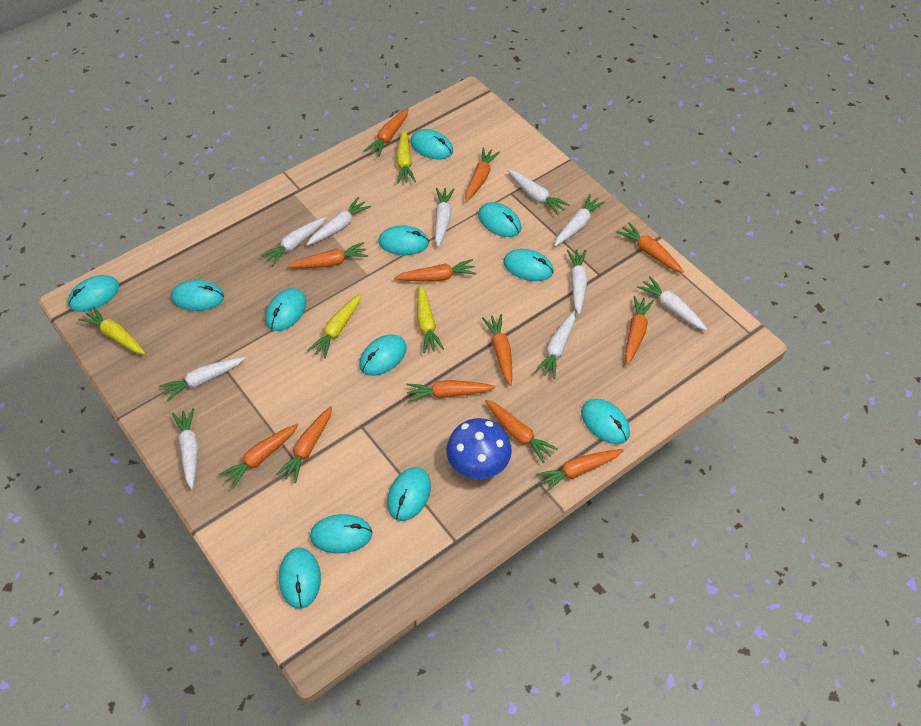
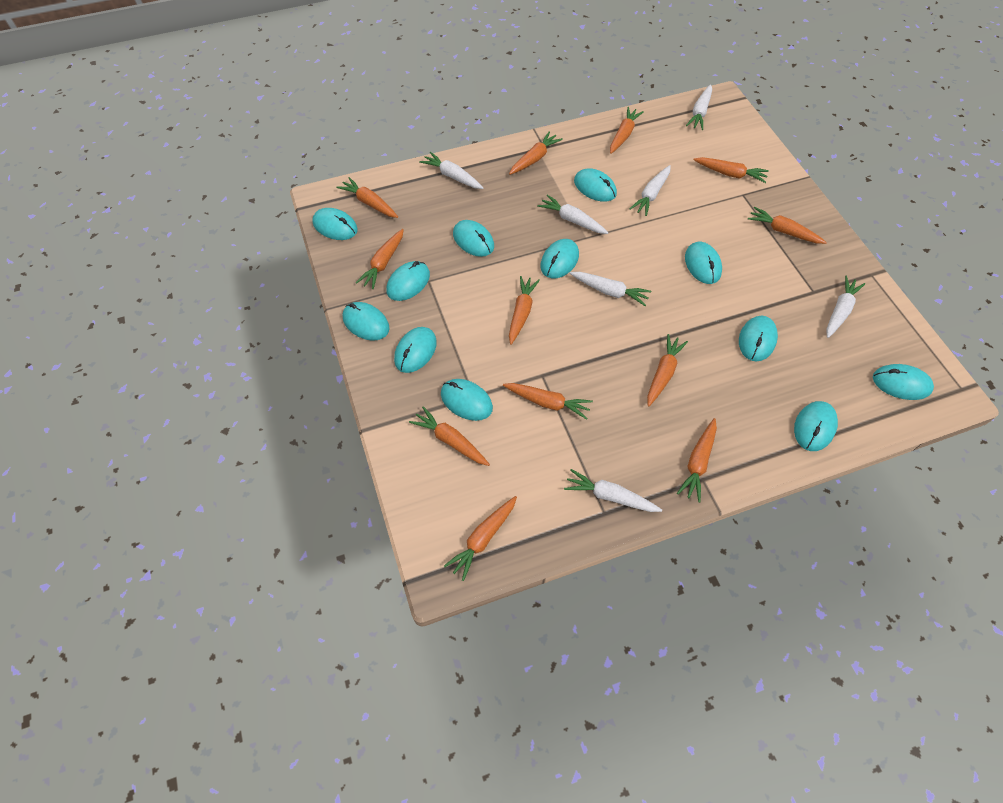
blue mushroom: 1 -> 0
white carrot: 10 -> 7
yellow carrot: 4 -> 0

